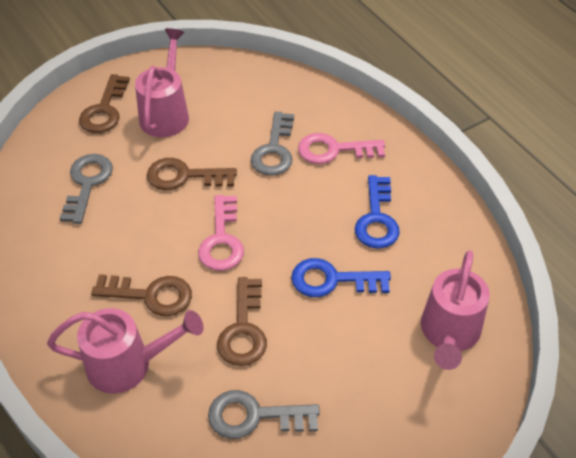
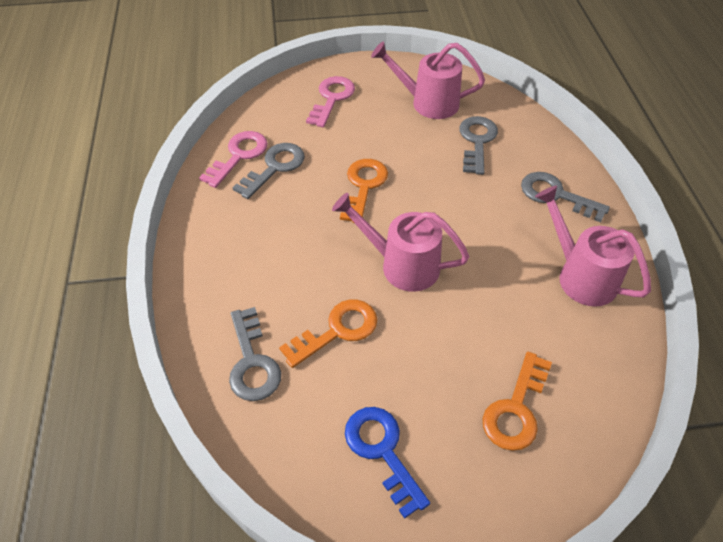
blue key: 2 -> 1
brown key: 4 -> 0
grey key: 3 -> 4
orange key: 0 -> 3

